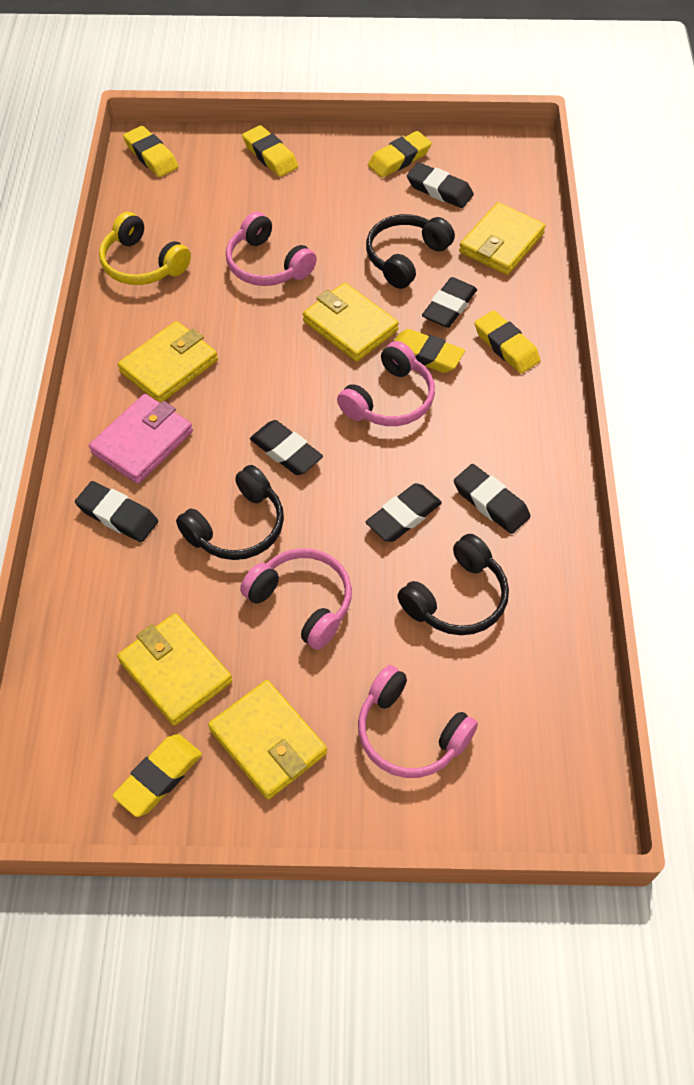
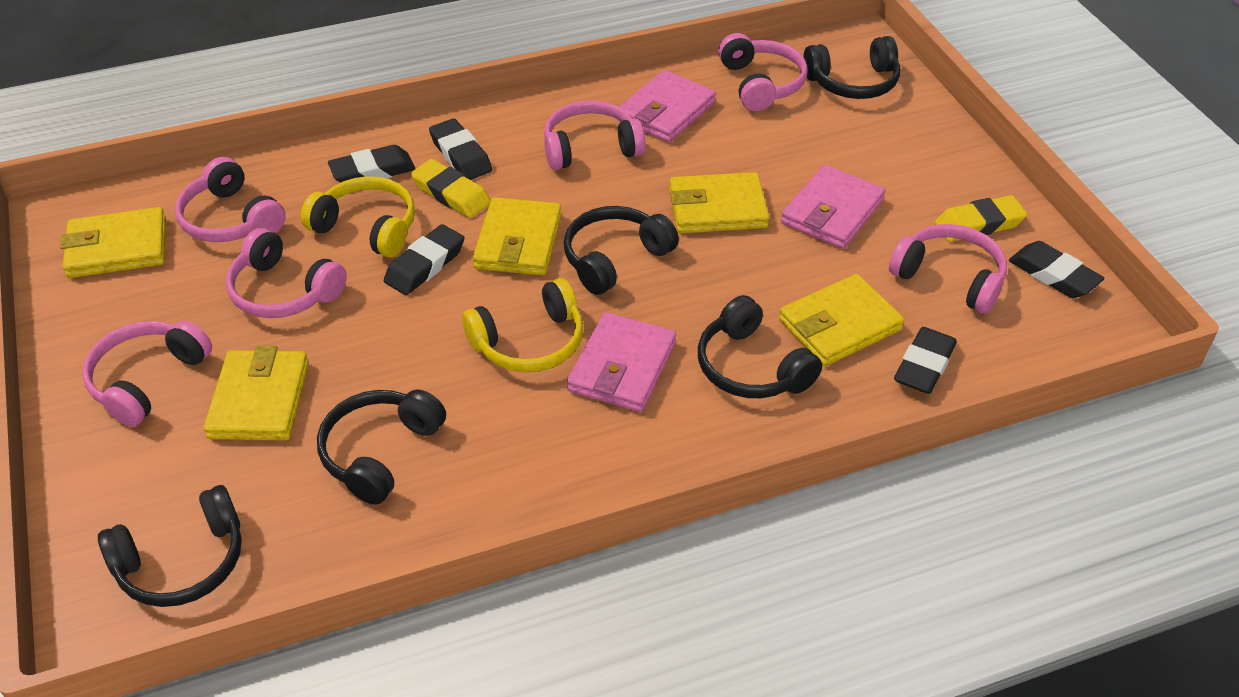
black eraser: 6 -> 5
black headphones: 3 -> 5
pink headphones: 4 -> 6
pink wallet: 1 -> 3
yellow eraser: 6 -> 2
yellow headphones: 1 -> 2

